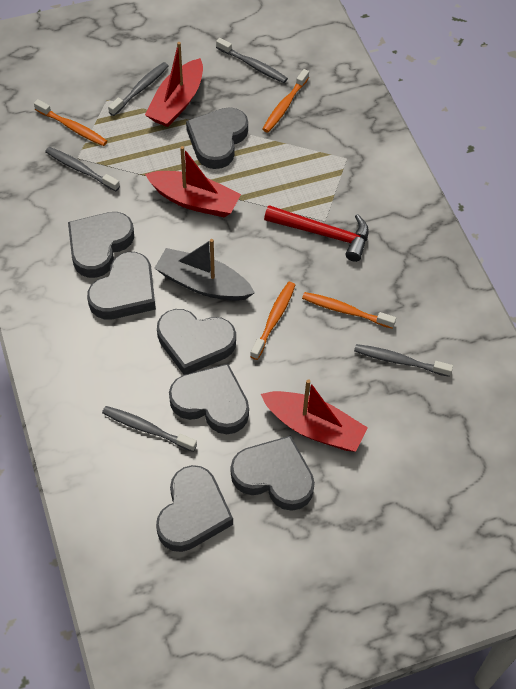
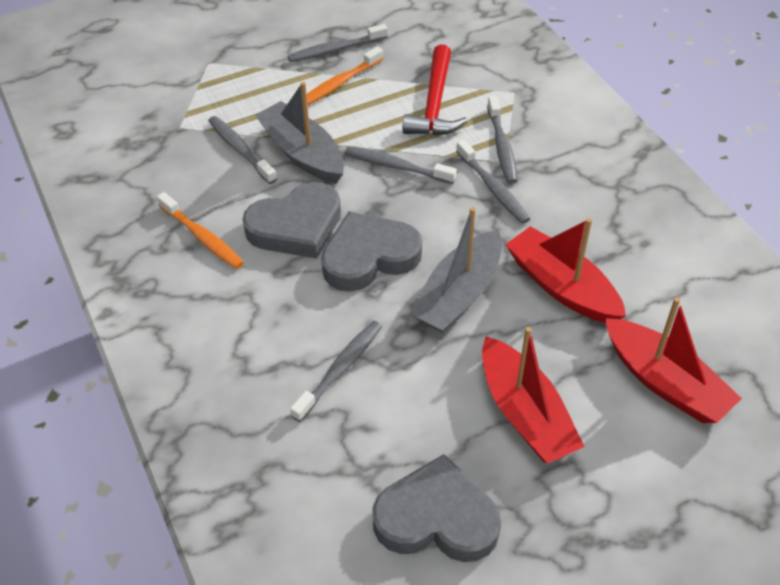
grey boat: 1 -> 2
grey heart: 7 -> 3
grey toothbrush: 5 -> 6
orange toothbrush: 4 -> 2

